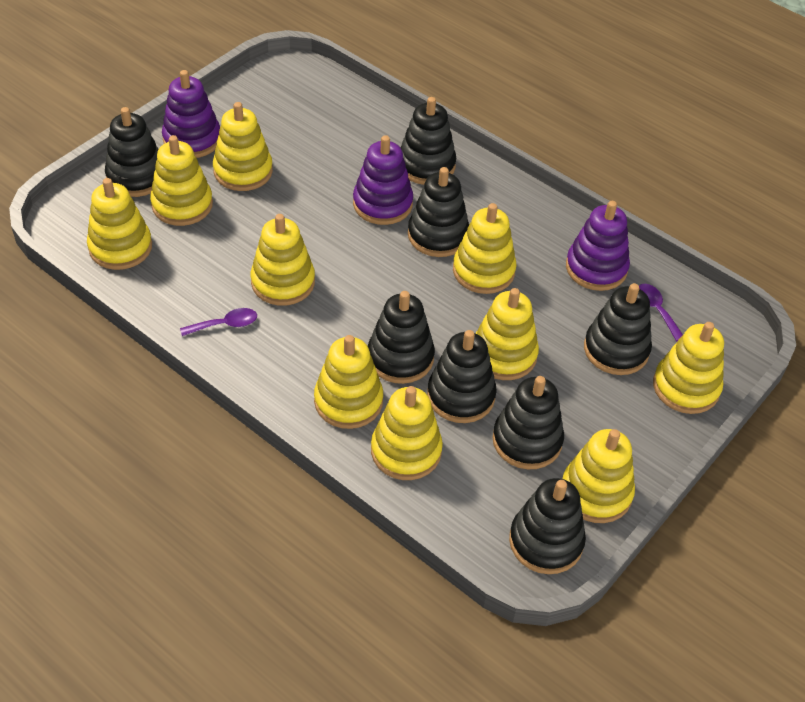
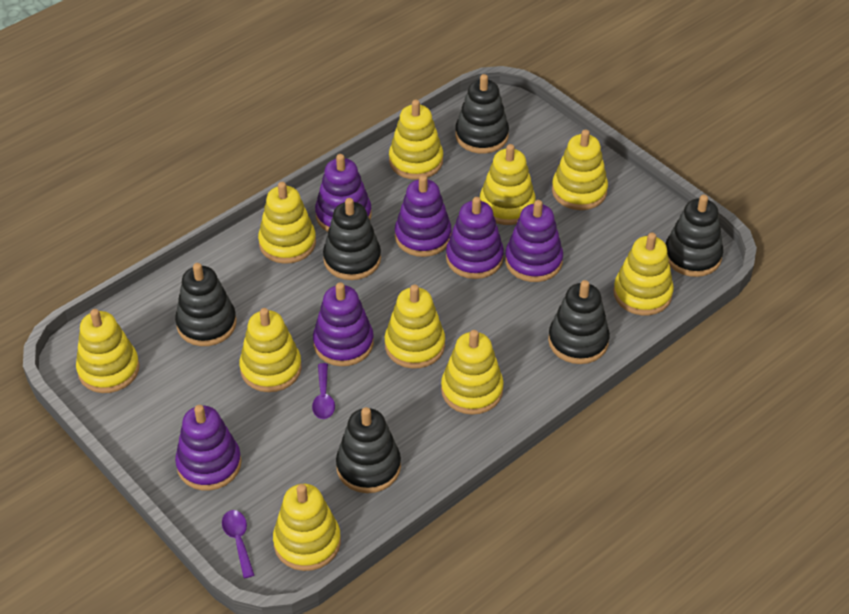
black stacking toy: 8 -> 6
purple stacking toy: 3 -> 6

